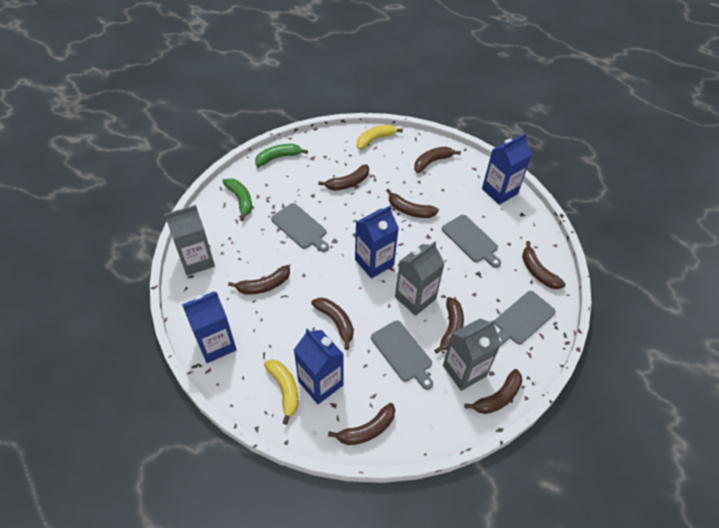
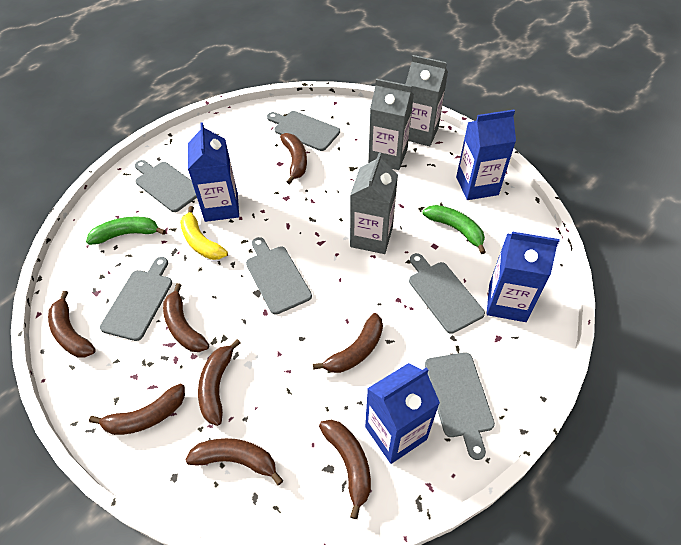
brown banana: 9 -> 8
grey cutting board: 4 -> 6
yellow banana: 2 -> 1

